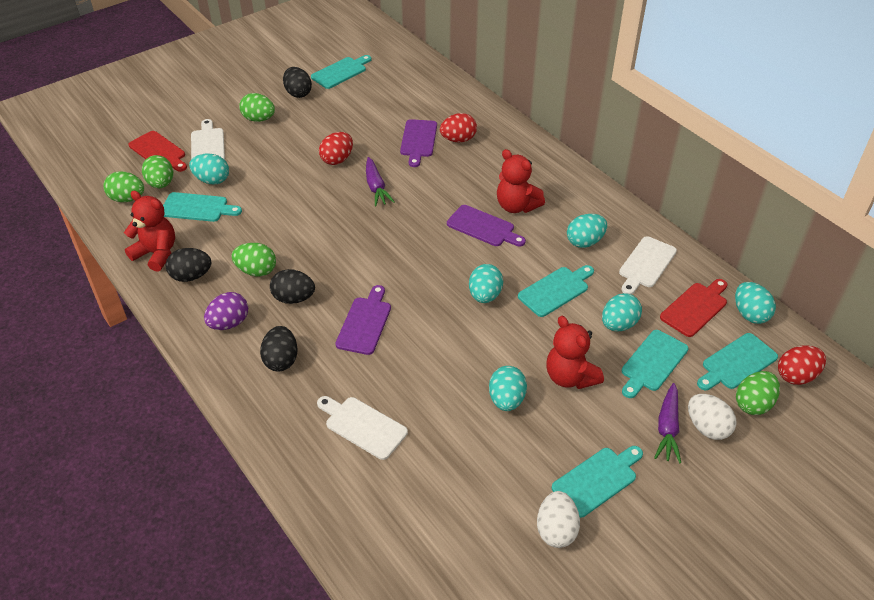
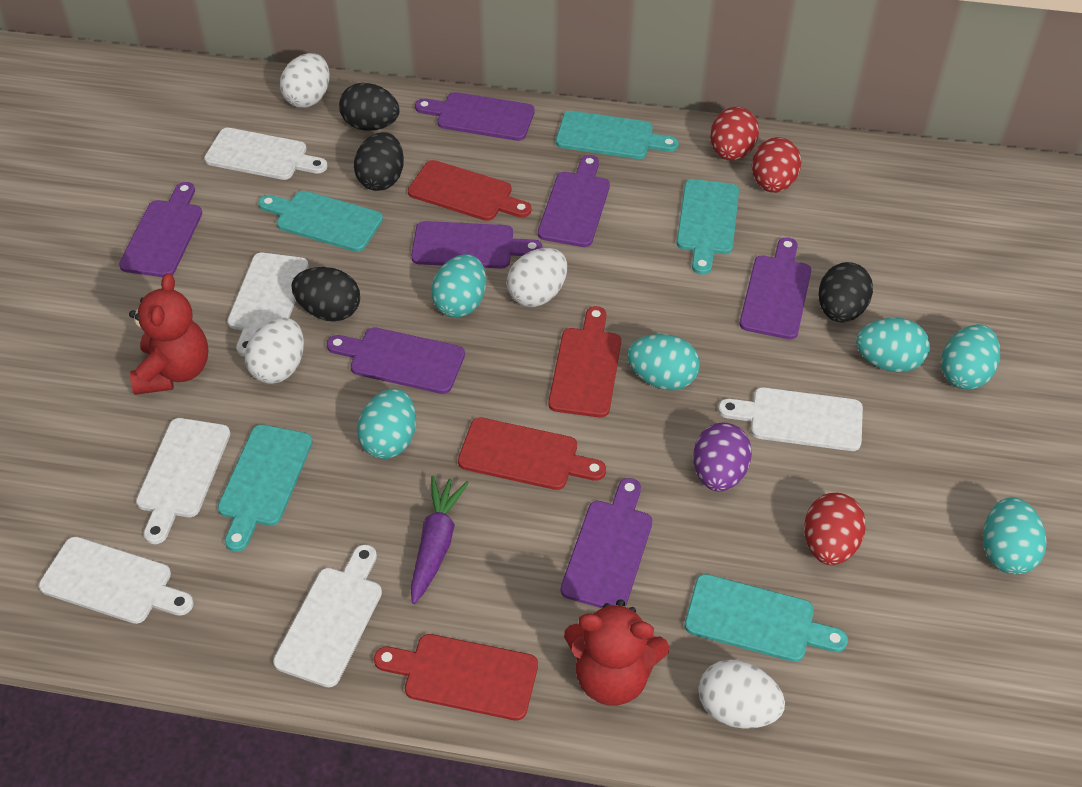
green egg: 5 -> 0
purple carrot: 2 -> 1
purple cutting board: 3 -> 7
red cutting board: 2 -> 4
red teddy bear: 3 -> 2
turquoise cutting board: 6 -> 5
white cutting board: 3 -> 6
white egg: 2 -> 4

